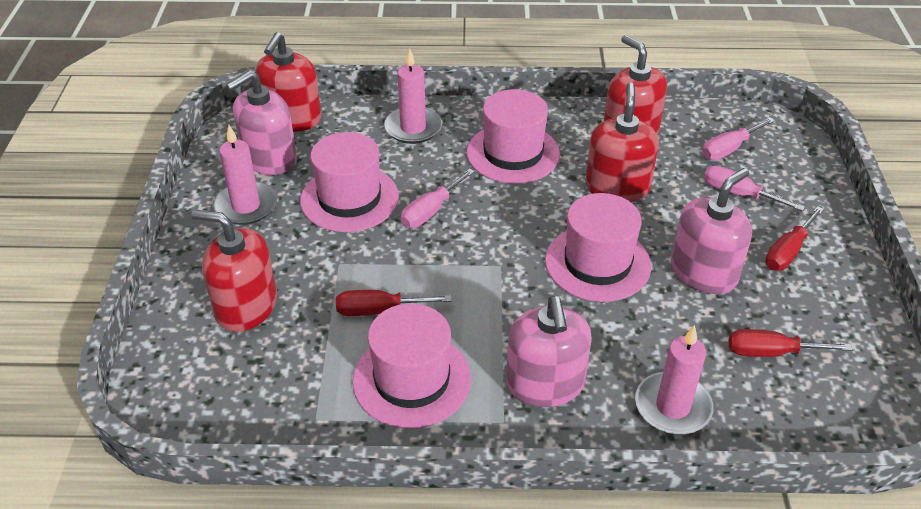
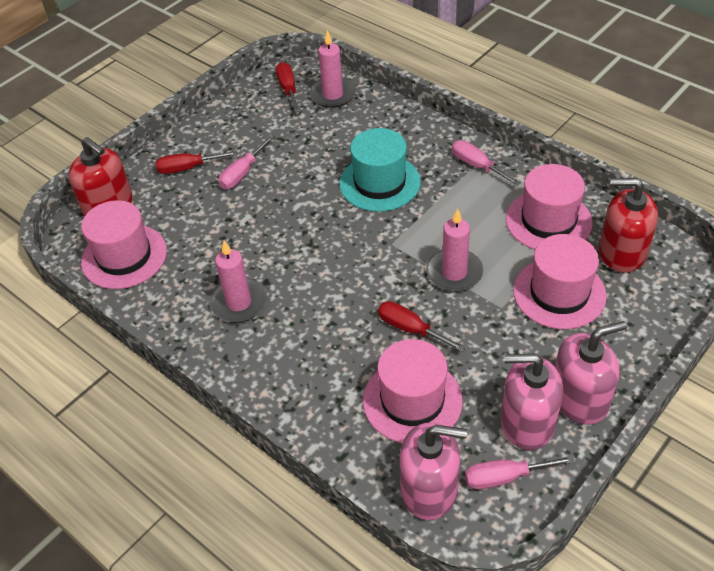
red soap dispenser: 4 -> 2
turquoise hat: 0 -> 1

